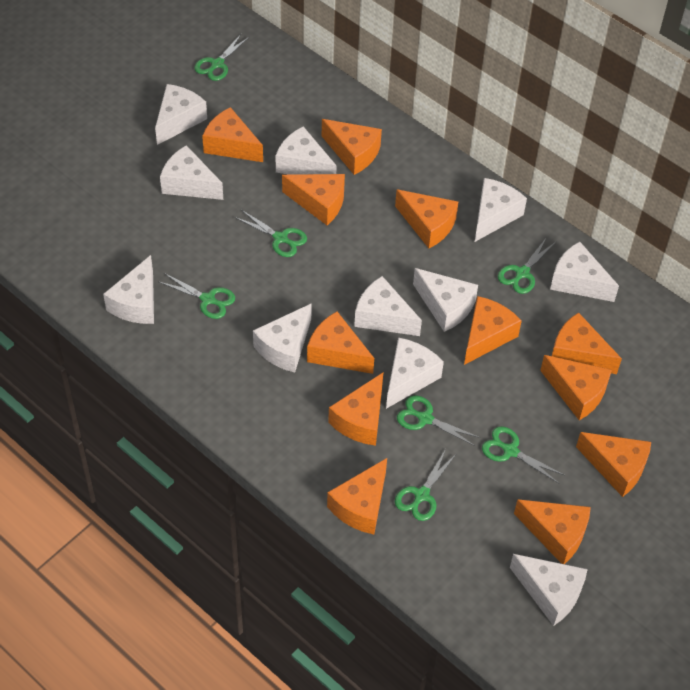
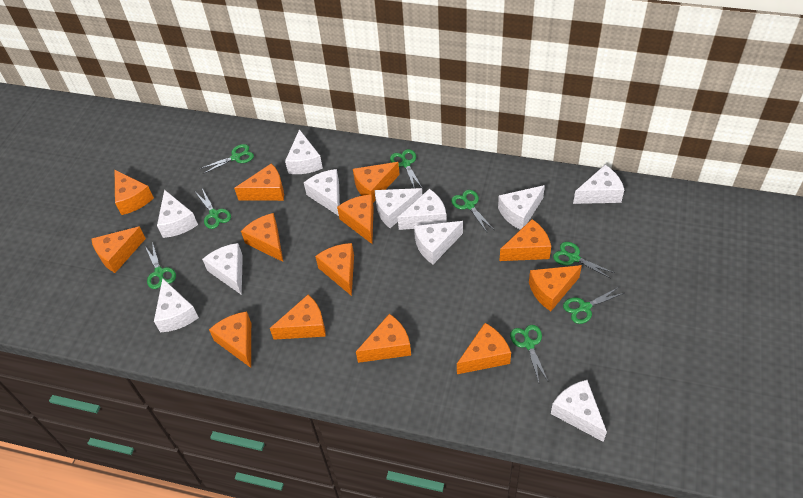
green scissors: 7 -> 8
orange cheese: 12 -> 13

